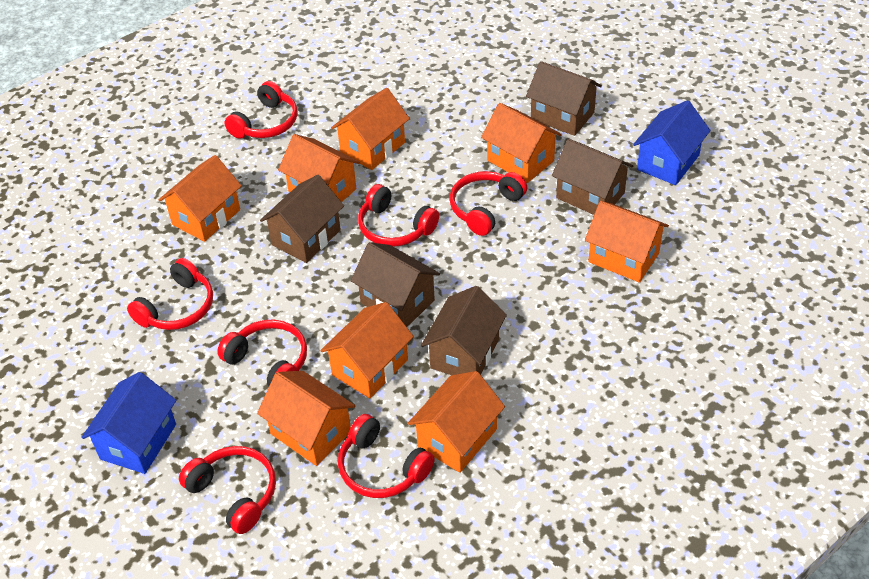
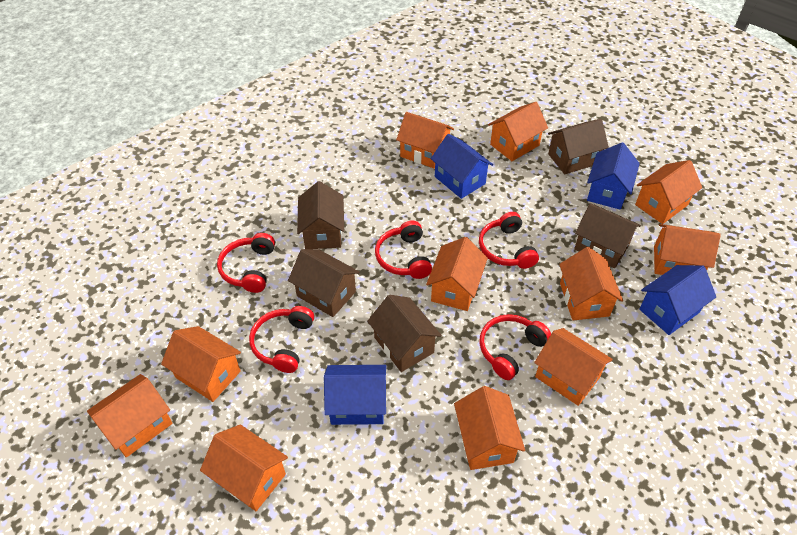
blue house: 2 -> 4
orange house: 8 -> 11
red headphones: 7 -> 5

